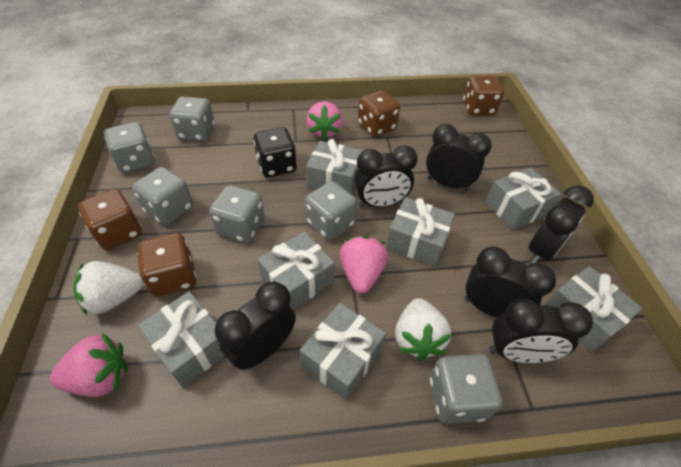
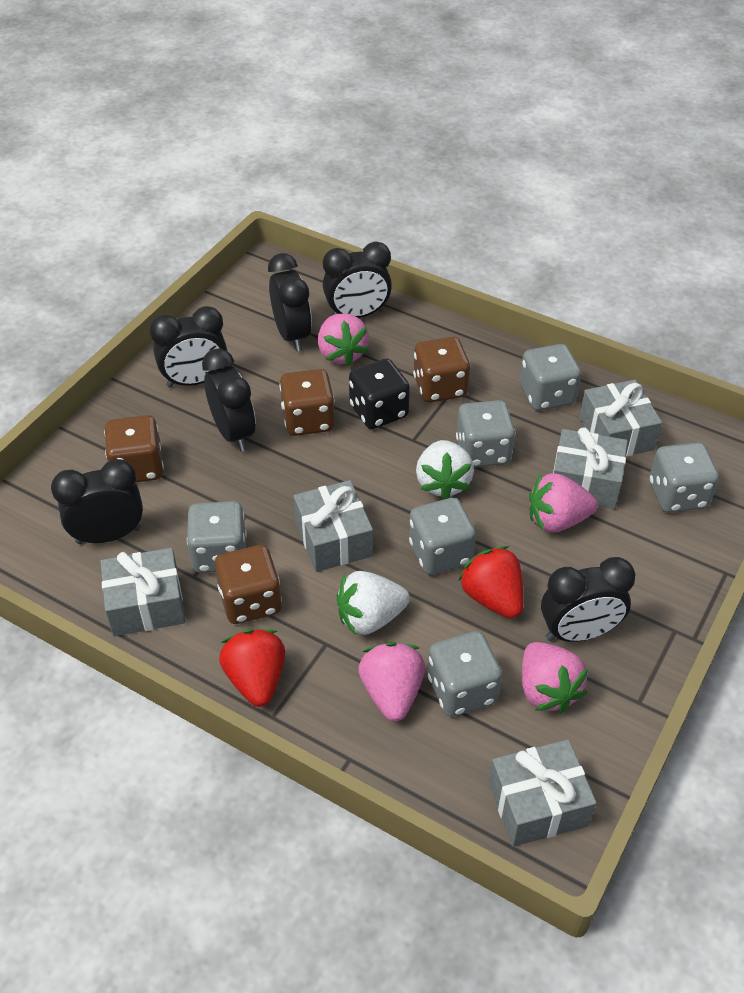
grey gift: 7 -> 5
pink strawberry: 3 -> 4
red strawberry: 0 -> 2

